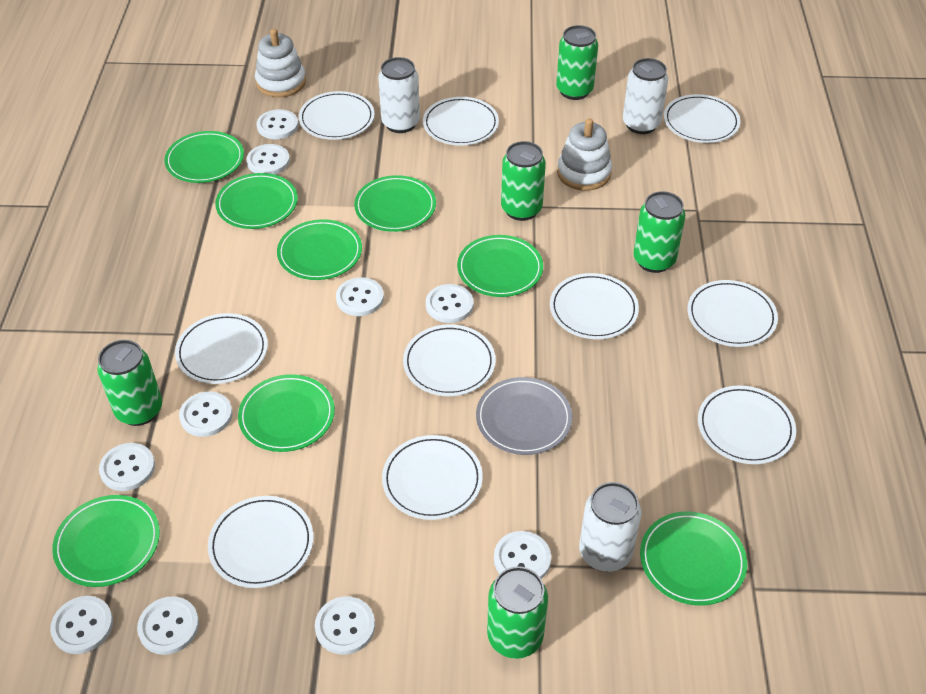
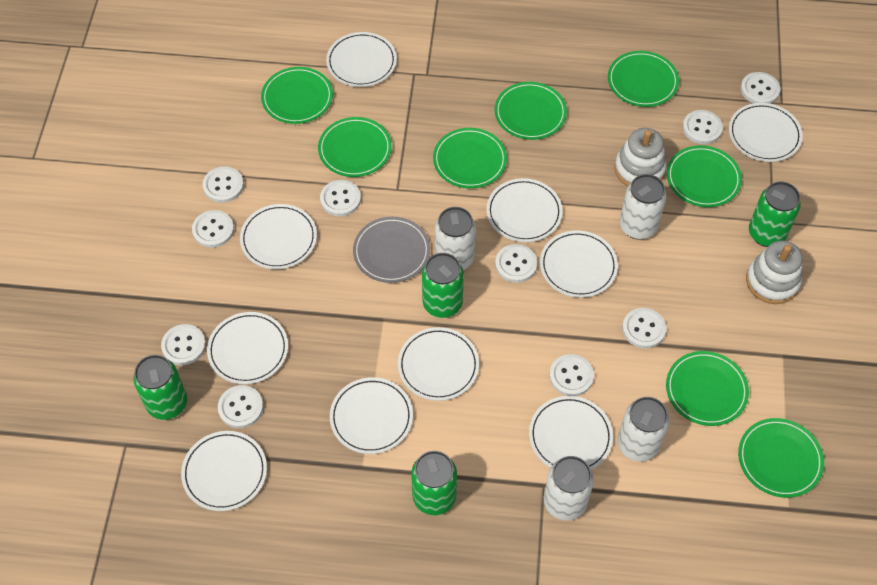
green can: 5 -> 4
white can: 3 -> 4

